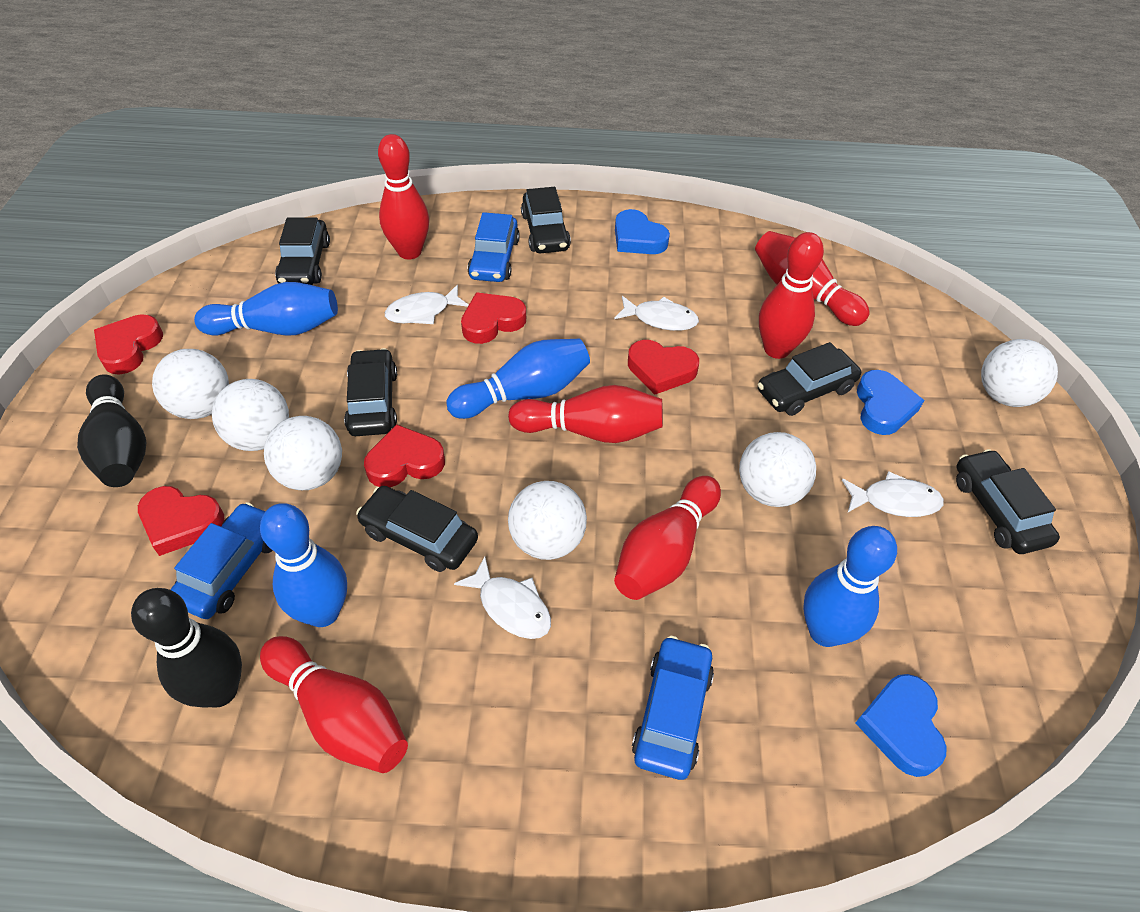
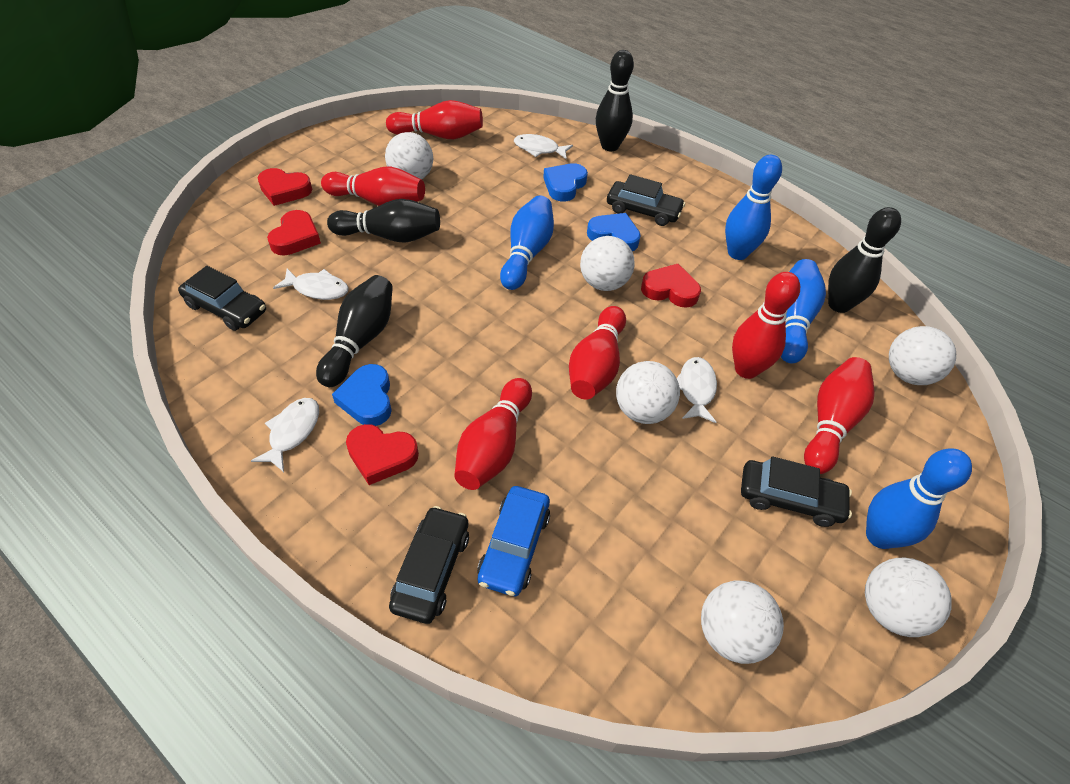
black bowling pin: 2 -> 4
black car: 6 -> 4
blue car: 3 -> 1
red heart: 5 -> 4

